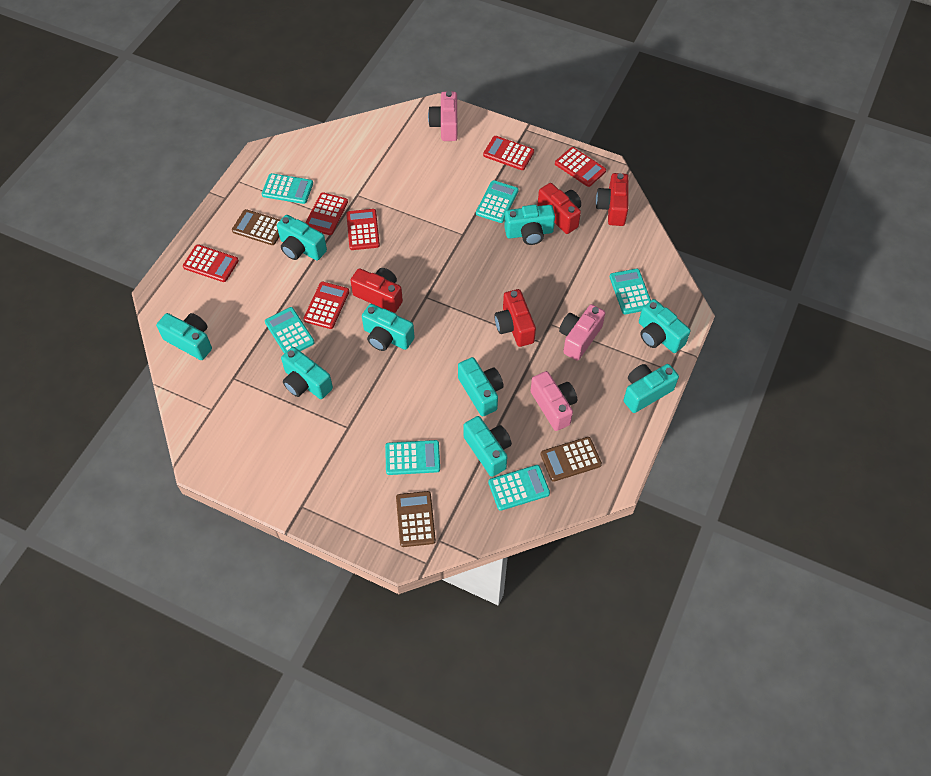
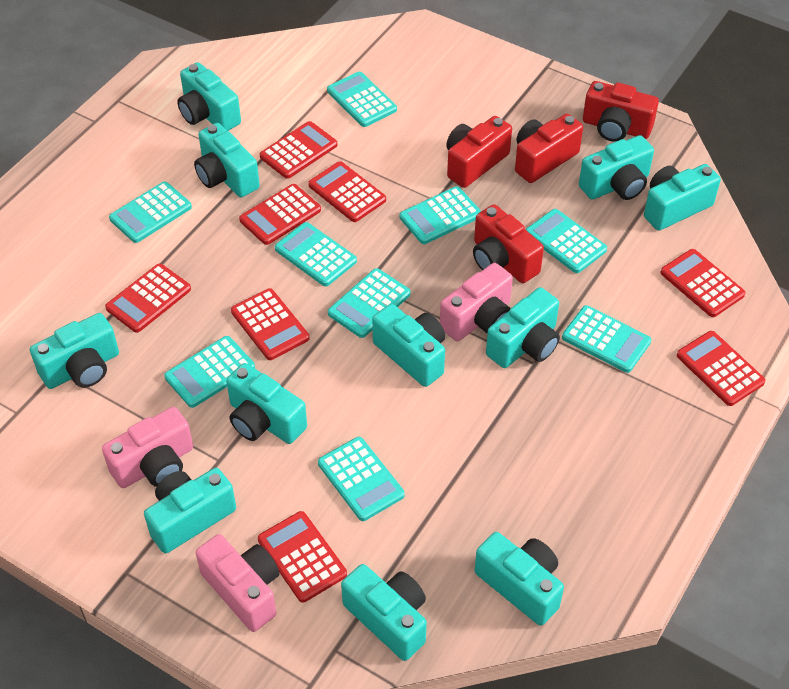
brown calculator: 3 -> 0
red calculator: 6 -> 8
turquoise calculator: 6 -> 9
turquoise camera: 9 -> 11

